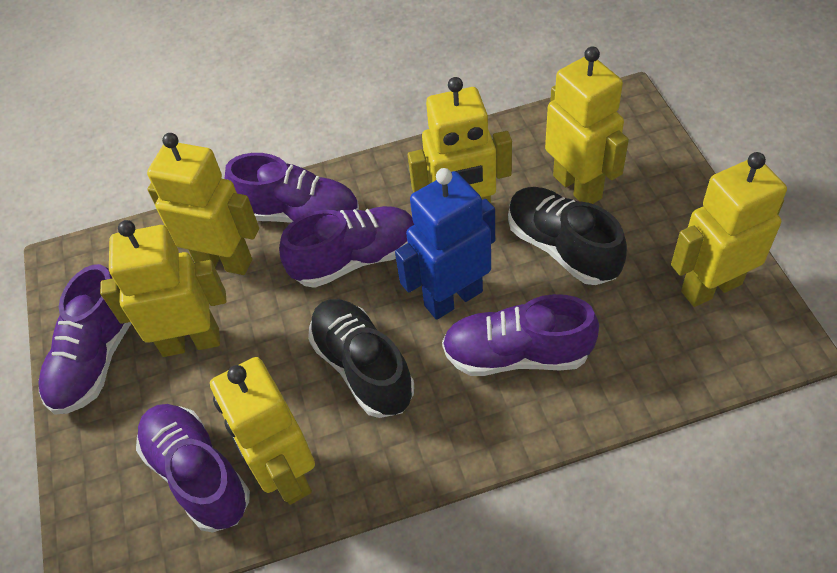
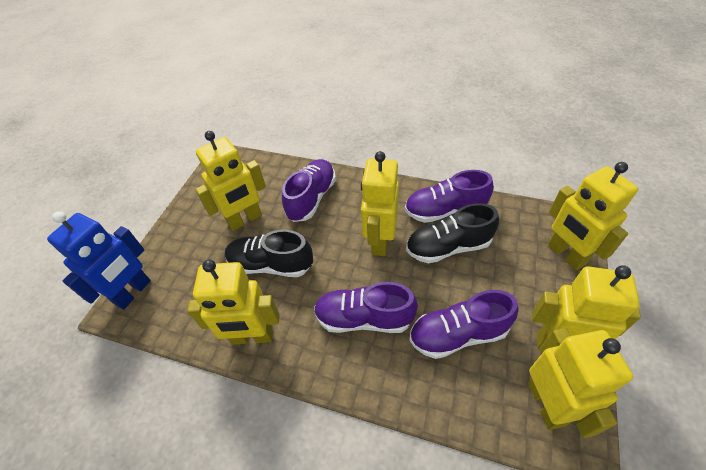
purple shoe: 5 -> 4

